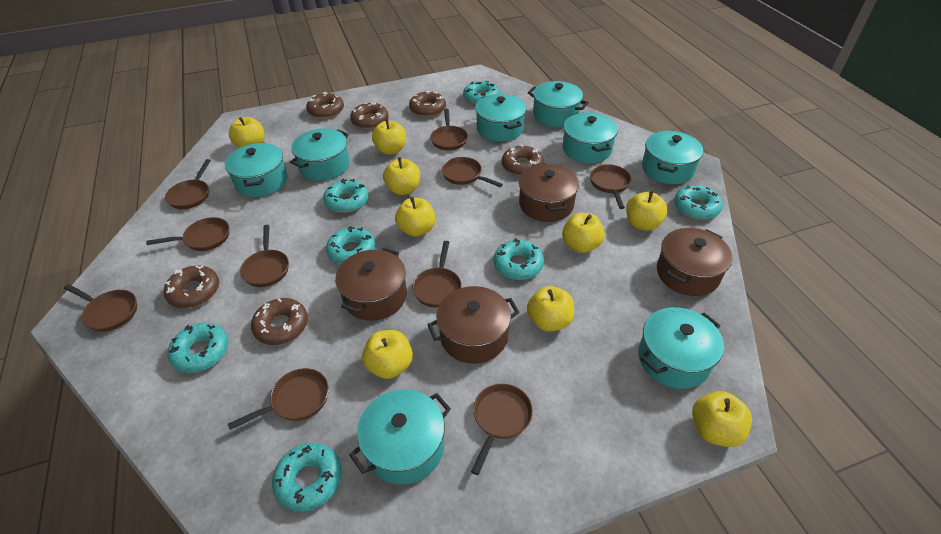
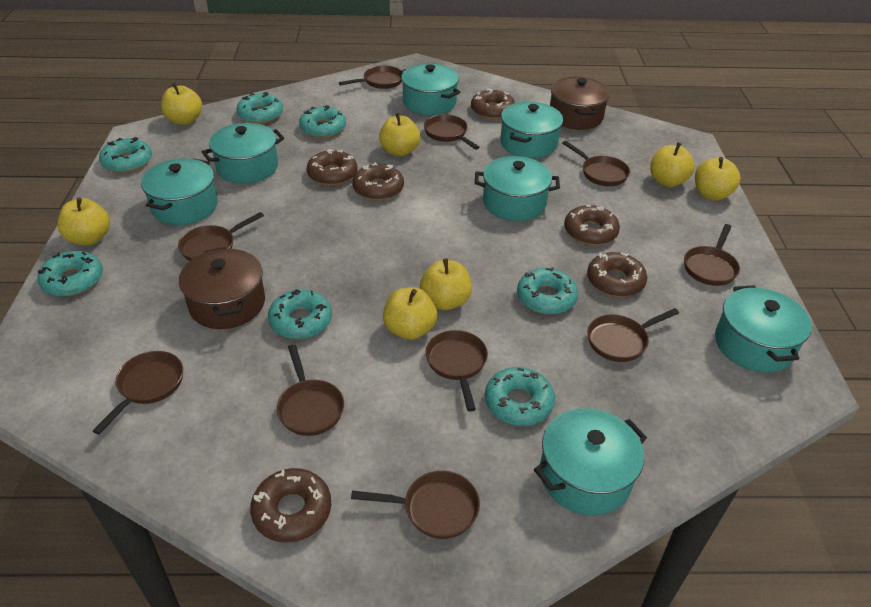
brown pot: 4 -> 2
turquoise pot: 8 -> 7
yellow apple: 9 -> 7

